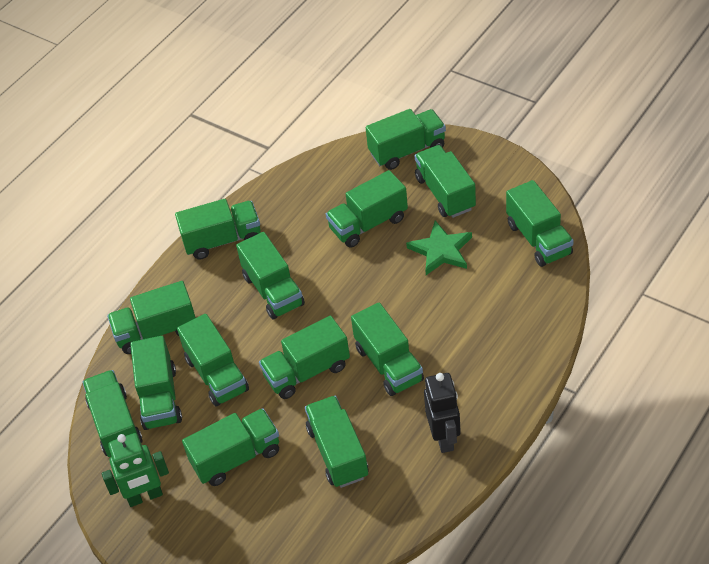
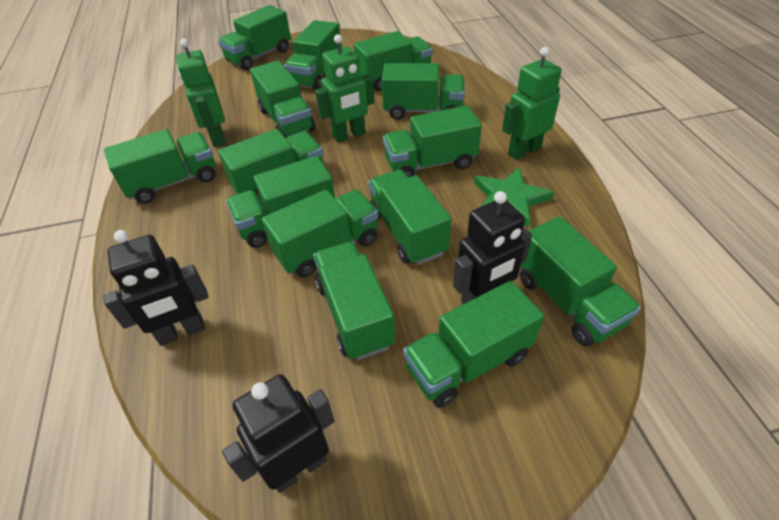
black robot: 1 -> 3
green robot: 1 -> 3

